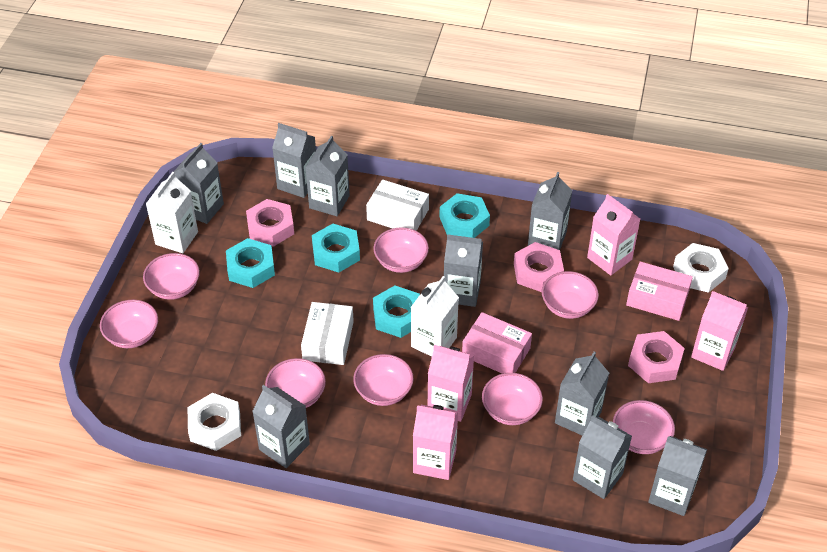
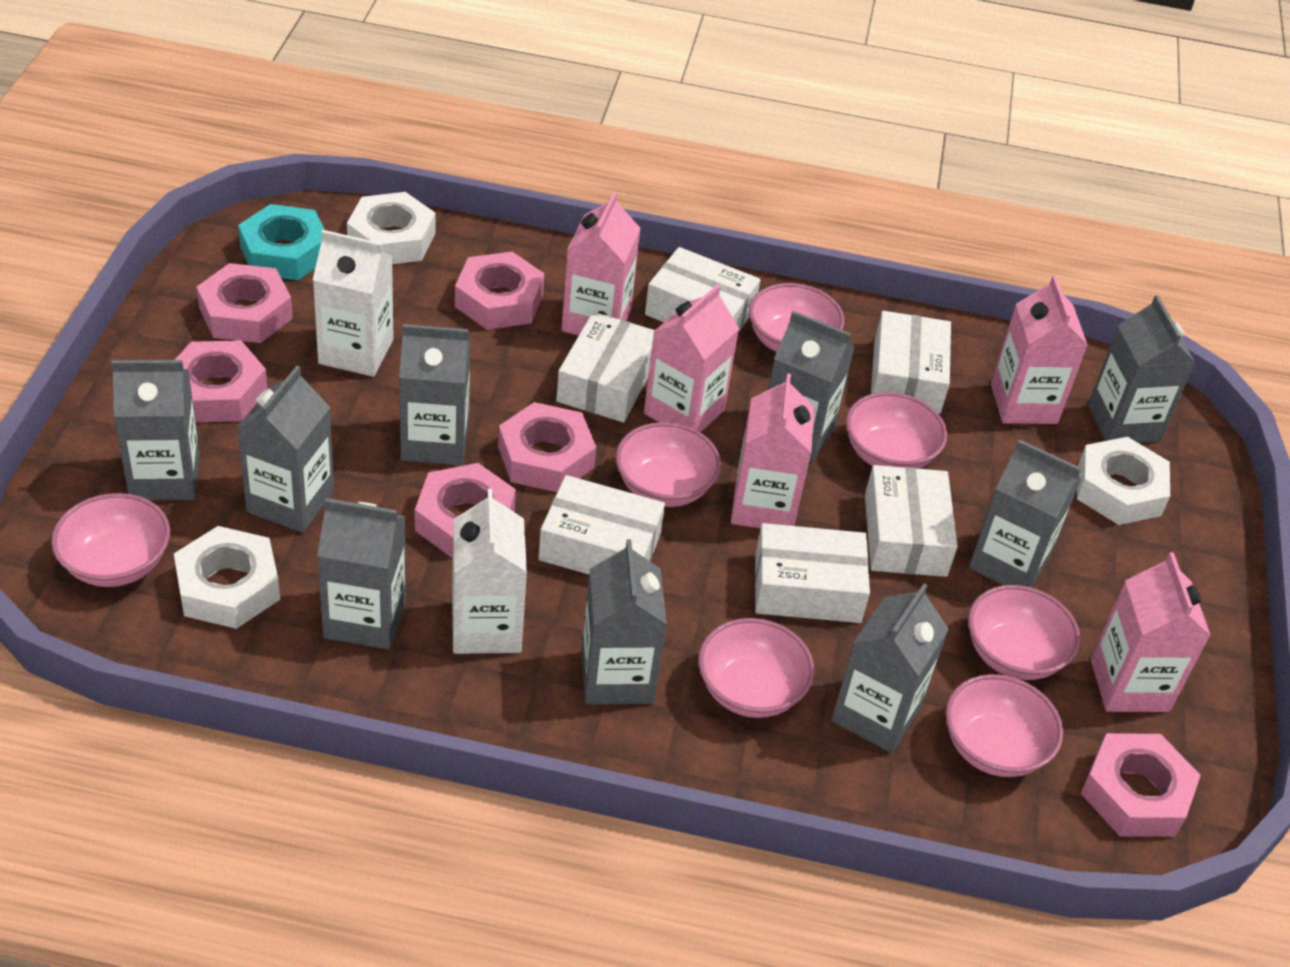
pink bowl: 8 -> 7
pink box: 2 -> 0
pink carton: 4 -> 5
pink nut: 3 -> 6
turquoise nut: 4 -> 1
white box: 2 -> 6
white nut: 2 -> 3

